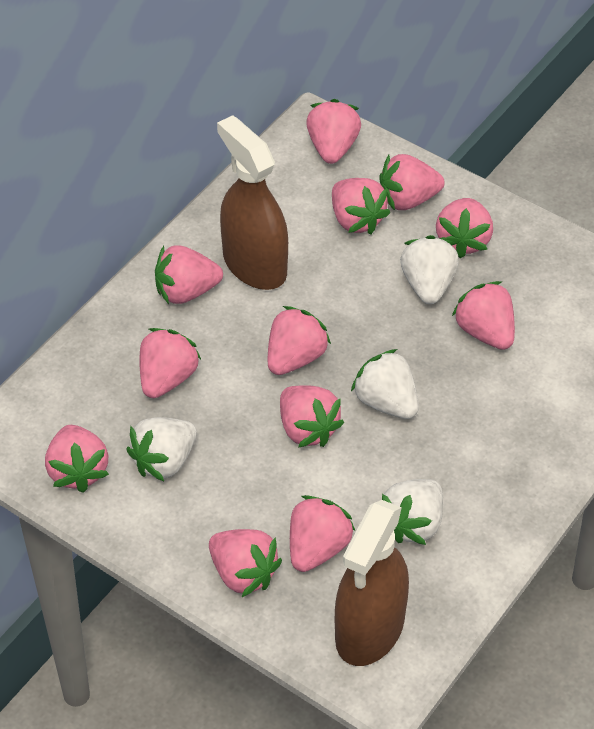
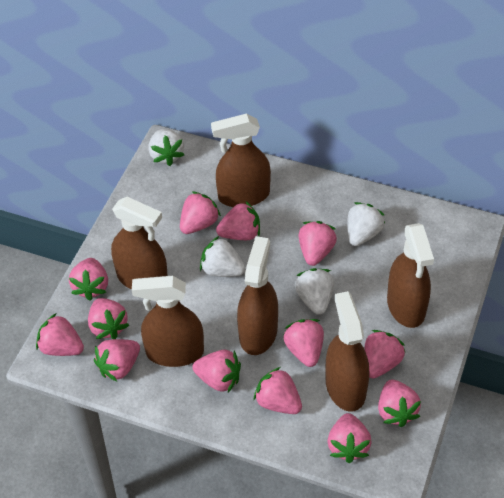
brown spray bottle: 2 -> 6
pink strawberry: 12 -> 13

